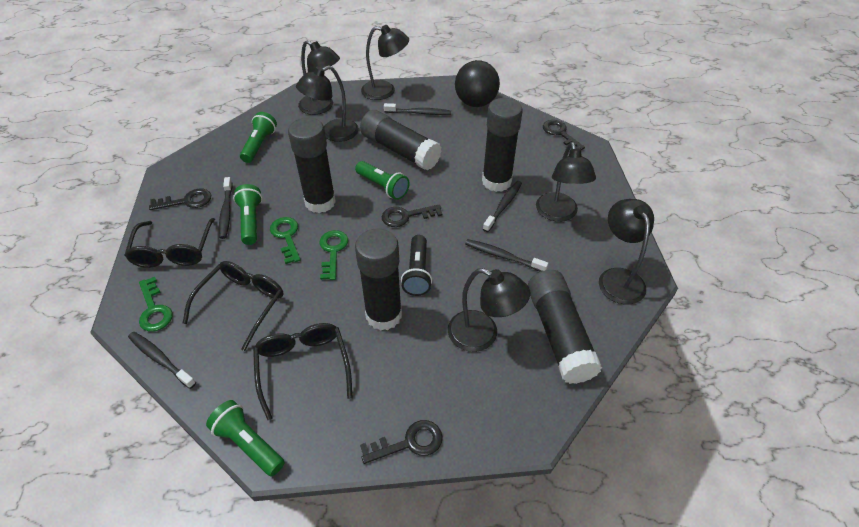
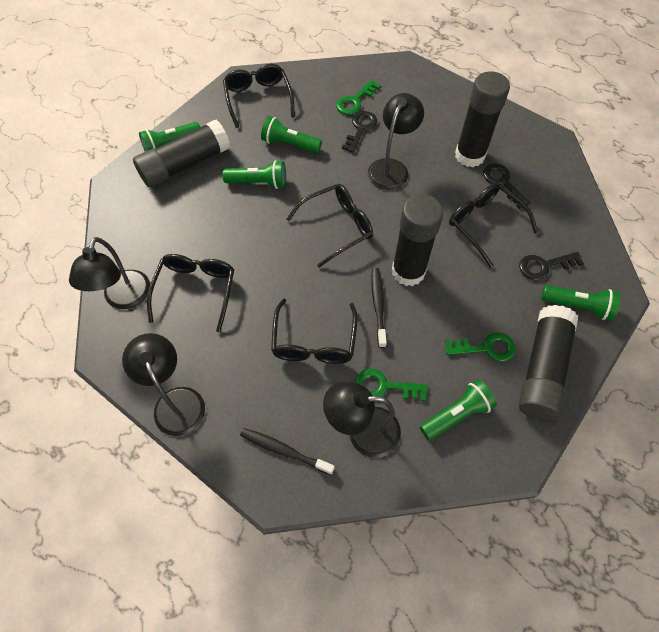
black ball: 1 -> 0
black flashlight: 1 -> 0
black glasses: 3 -> 5
black glue stick: 5 -> 4
black key: 4 -> 3
black lamp: 6 -> 4
black toothbrush: 5 -> 2
green flashlight: 4 -> 5

